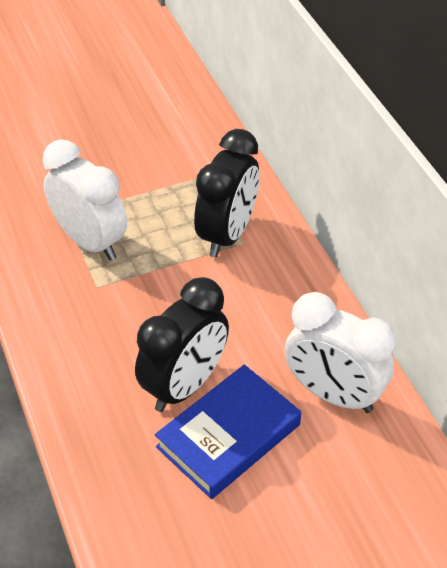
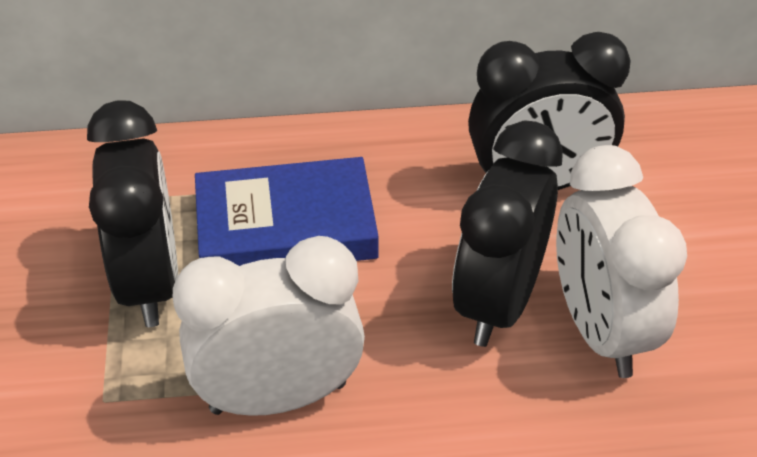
black clock: 2 -> 3

